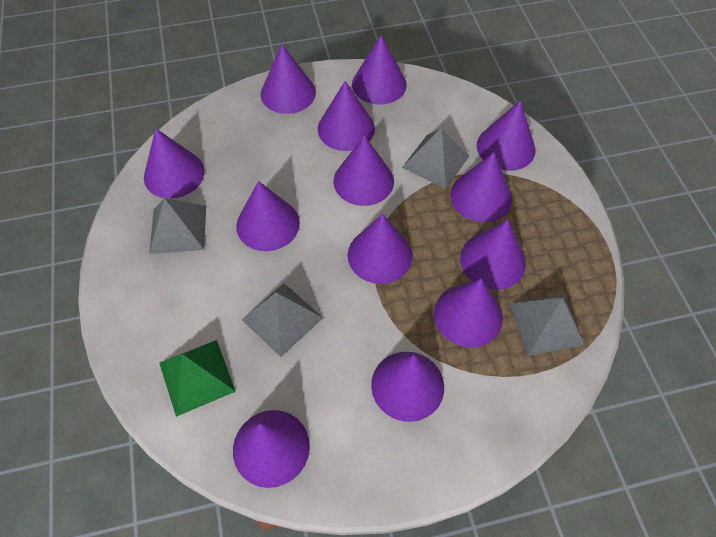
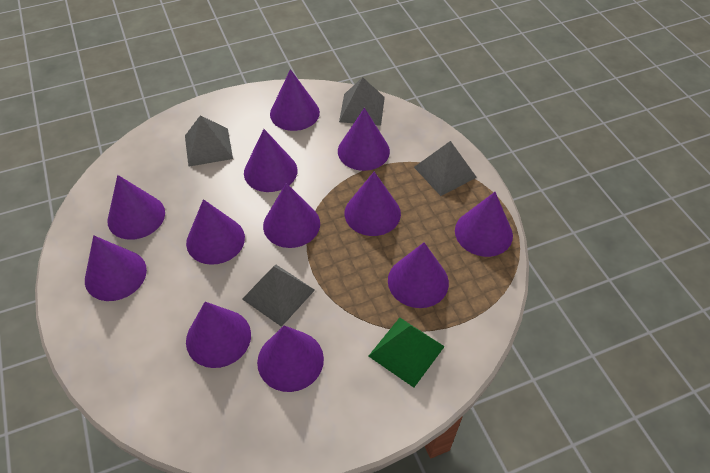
purple cone: 13 -> 12

